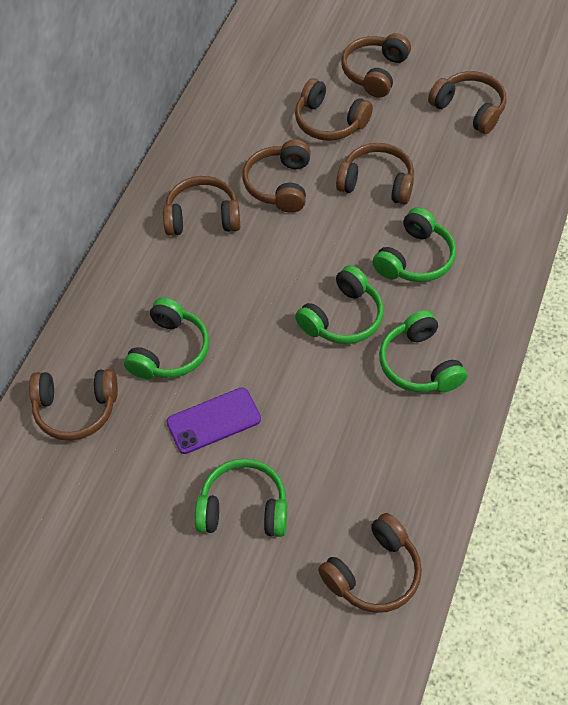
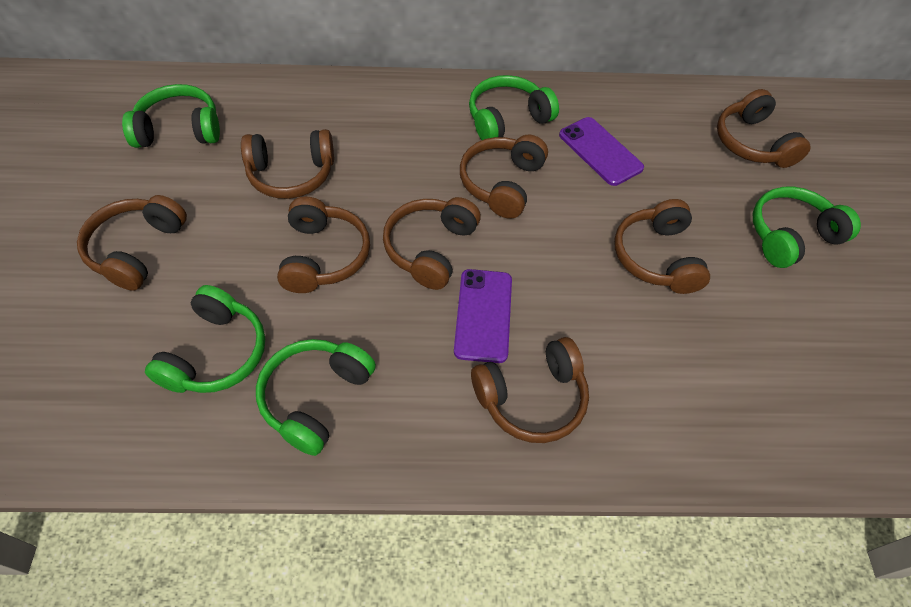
purple phone: 1 -> 2

